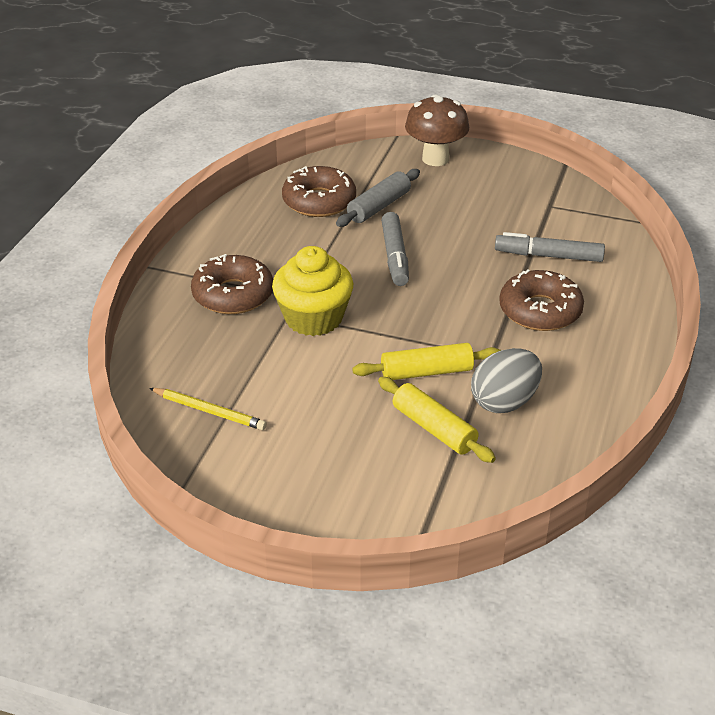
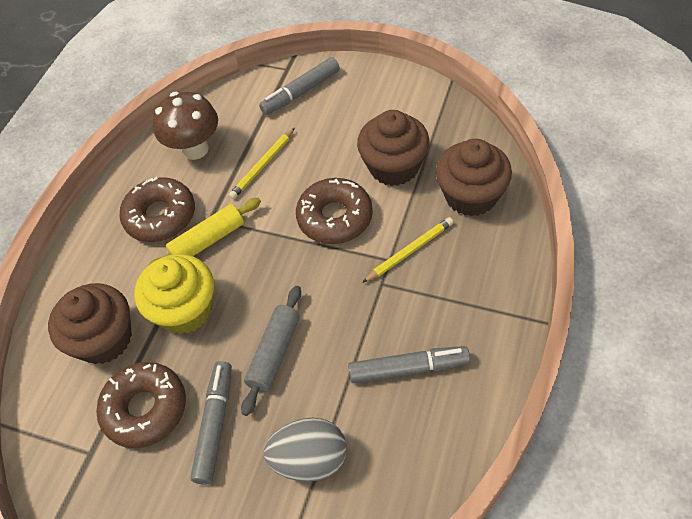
brown cupcake: 0 -> 3
grey marker: 2 -> 3
yellow pencil: 1 -> 2
yellow rolling pin: 2 -> 1

